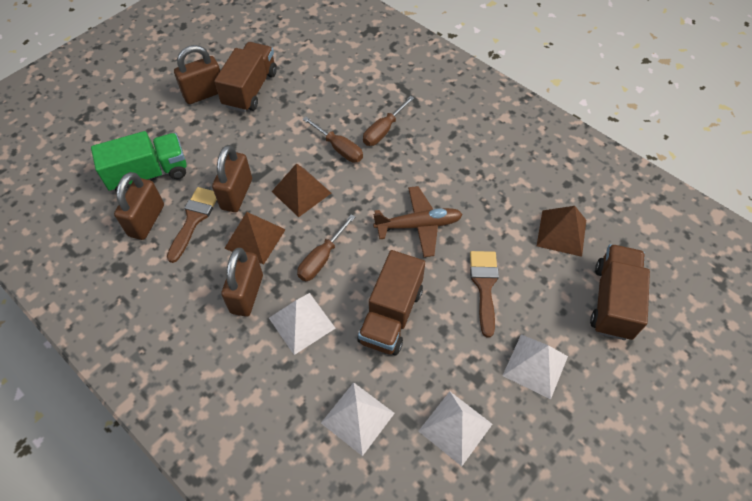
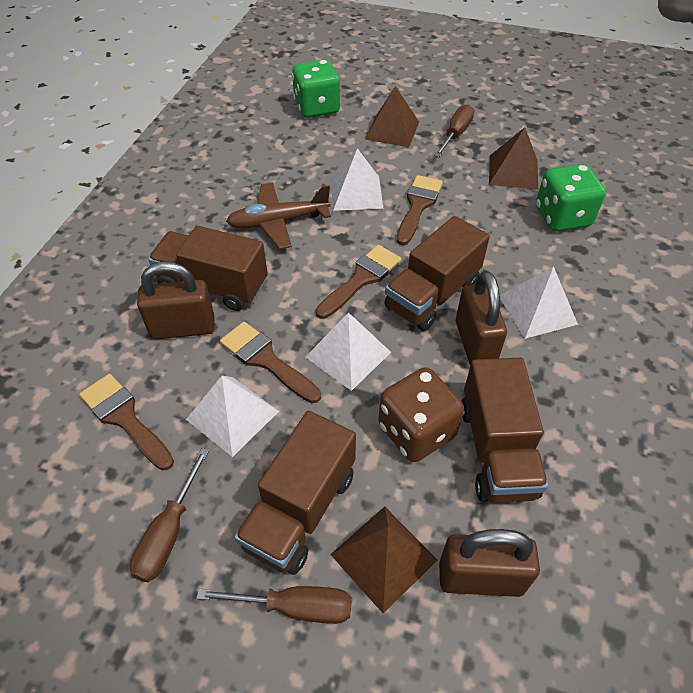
brown brush: 2 -> 4
brown dice: 0 -> 1
brown padlock: 4 -> 3
brown truck: 3 -> 4
green dice: 0 -> 2
green truck: 1 -> 0

